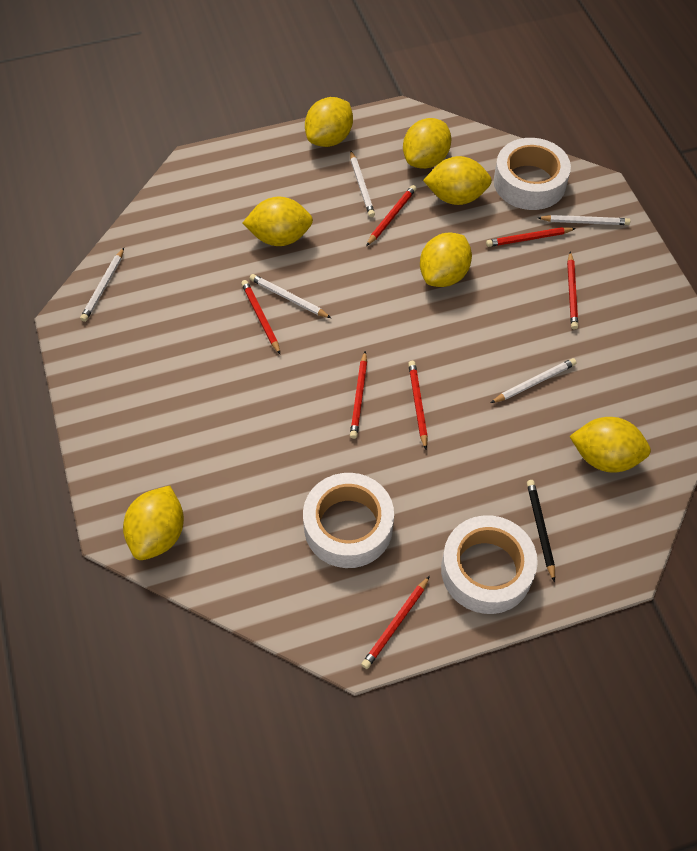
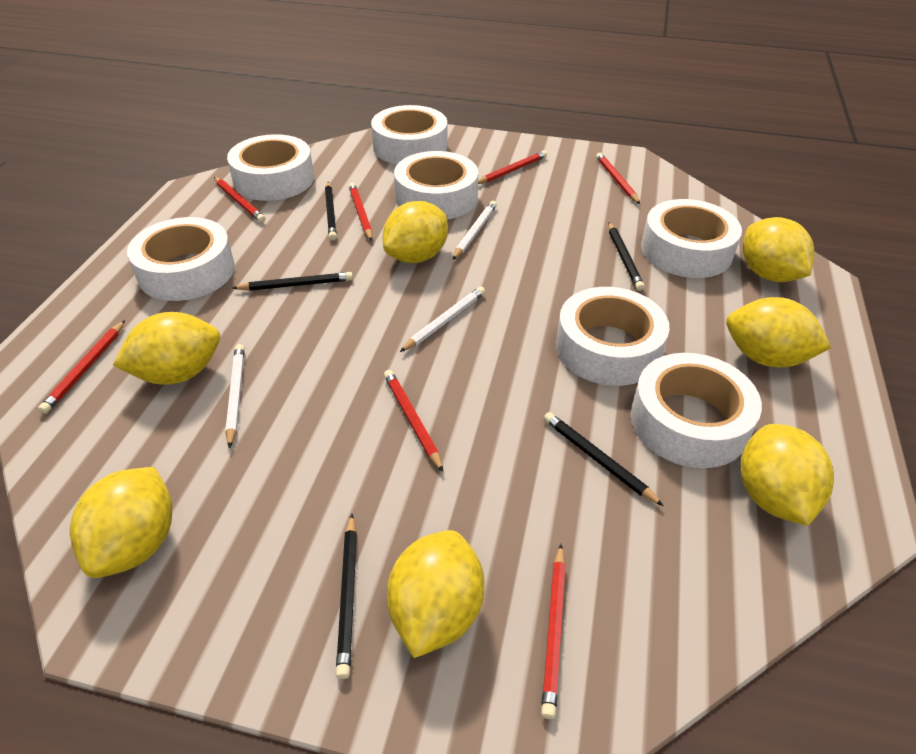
black pencil: 1 -> 5
white pencil: 5 -> 3
white tape: 3 -> 7

